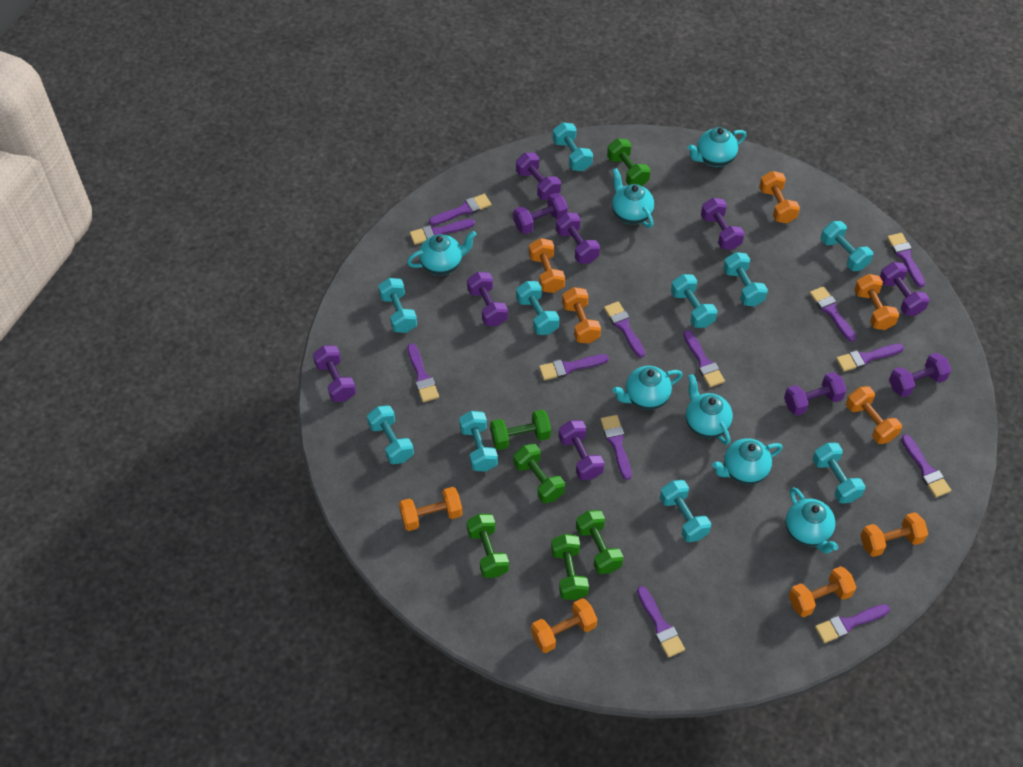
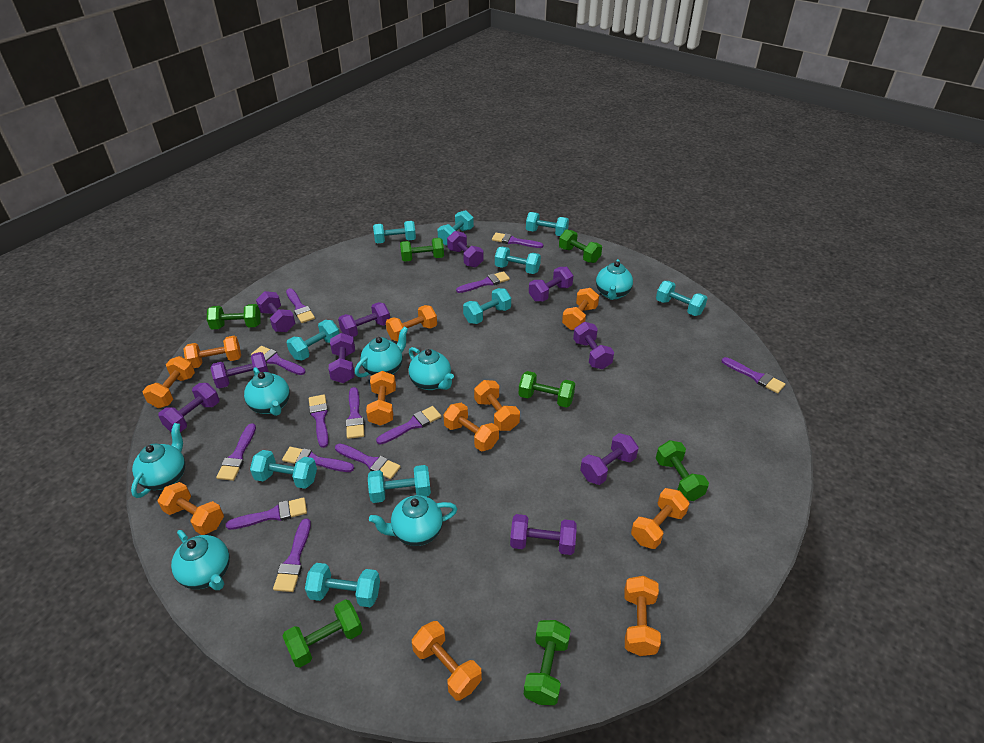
green dumbbell: 6 -> 7
orange dumbbell: 9 -> 11

